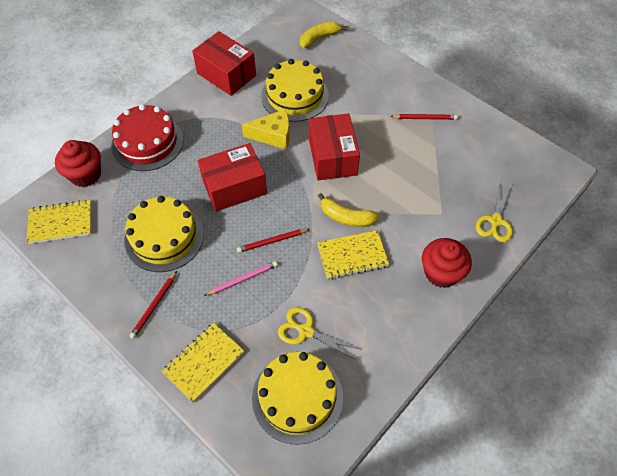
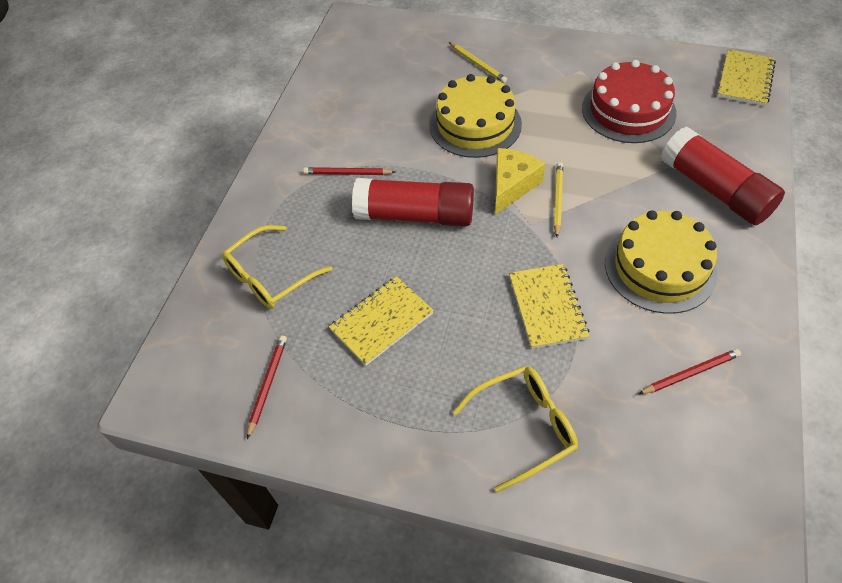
pink pencil: 1 -> 0
red box: 3 -> 0
red cupcake: 2 -> 0
red glue stick: 0 -> 2
yellow banana: 2 -> 0
yellow cake: 3 -> 2
yellow glasses: 0 -> 2
yellow pencil: 0 -> 2
yellow scissors: 2 -> 0

